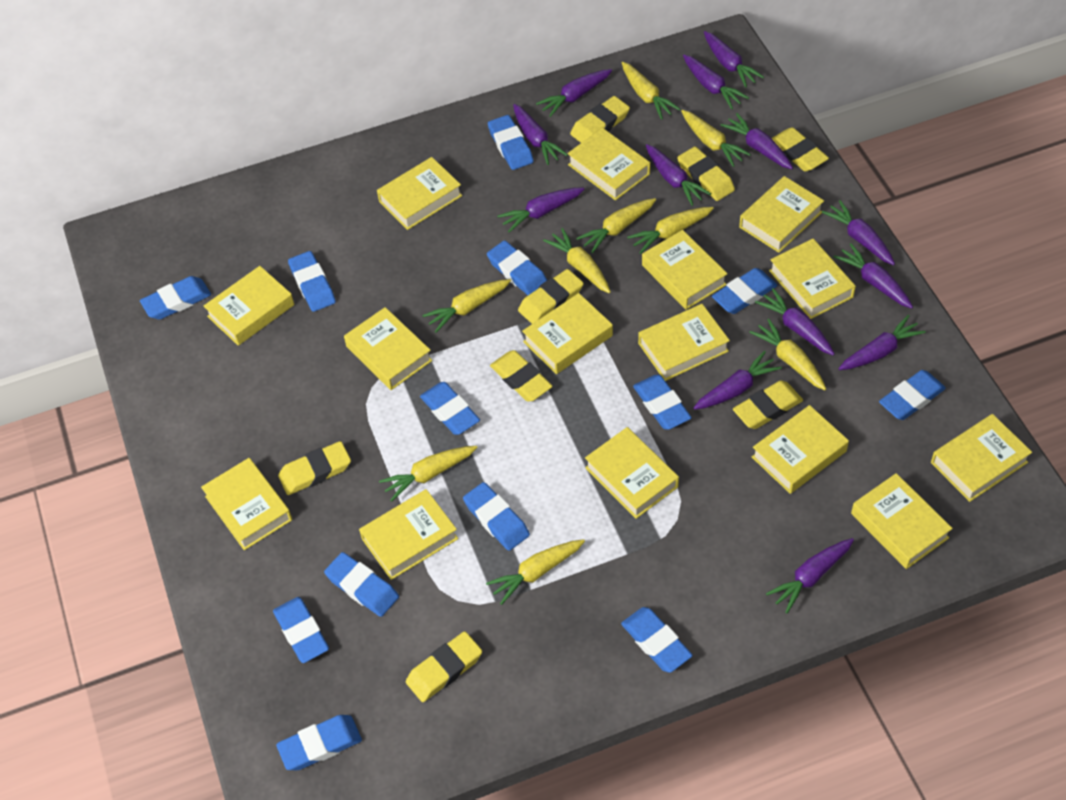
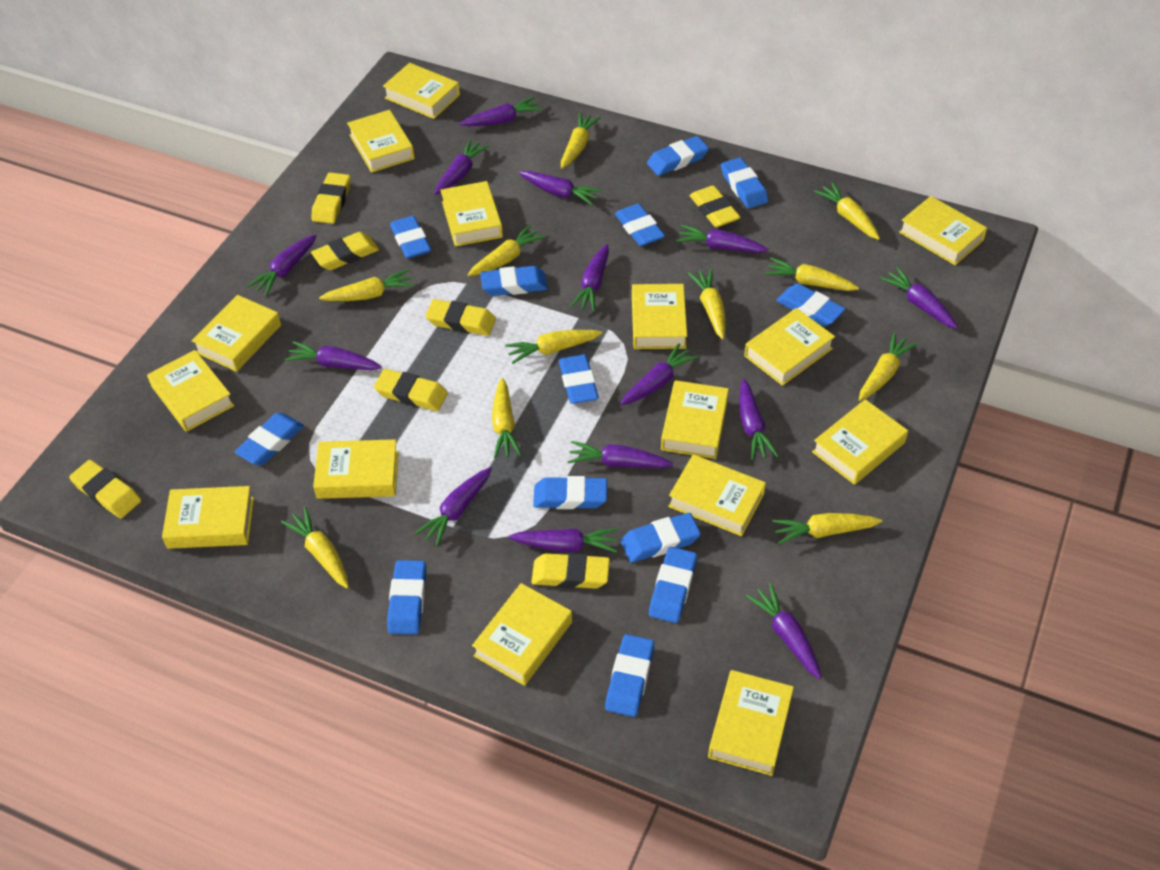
purple carrot: 13 -> 14
yellow carrot: 9 -> 11
yellow eraser: 8 -> 7

